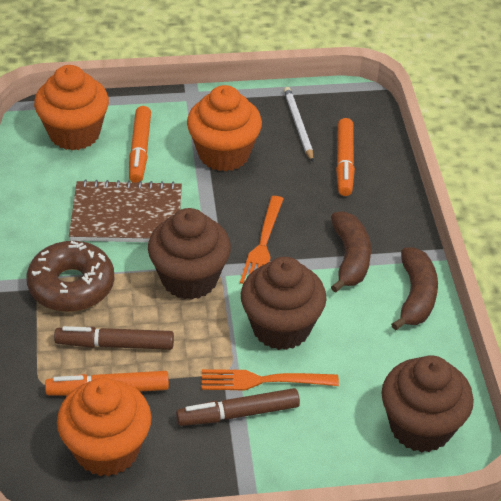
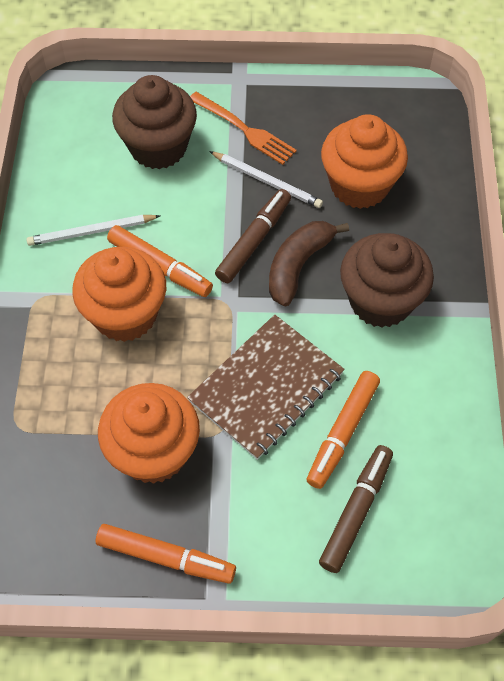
brown banana: 2 -> 1
brown cupcake: 3 -> 2
brown donut: 1 -> 0
orange fork: 2 -> 1
white pencil: 1 -> 2

